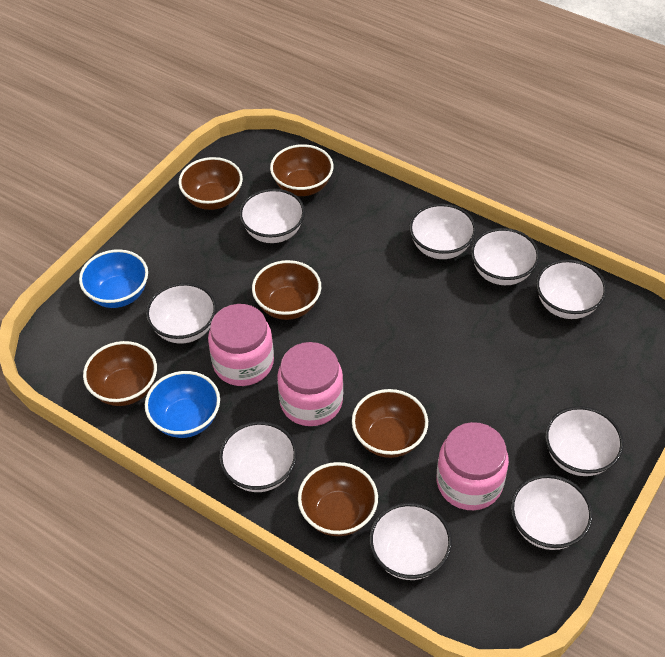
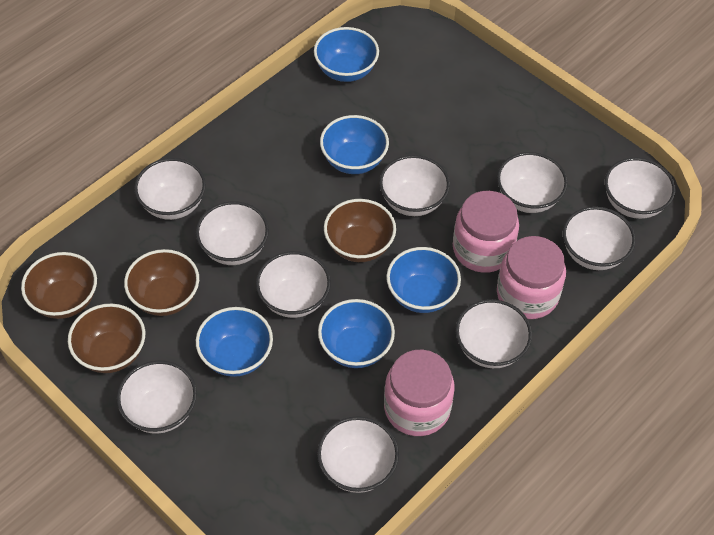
blue bowl: 2 -> 5
brown bowl: 6 -> 4
white bowl: 9 -> 10

